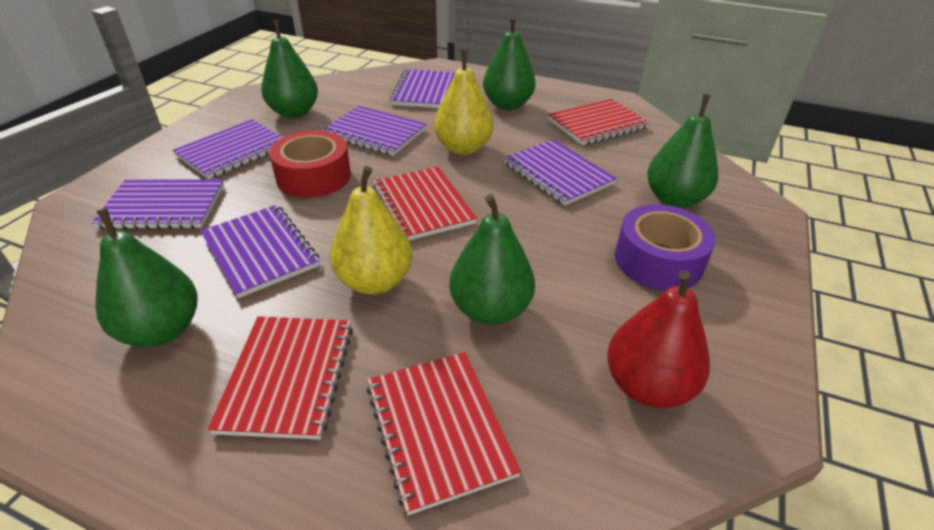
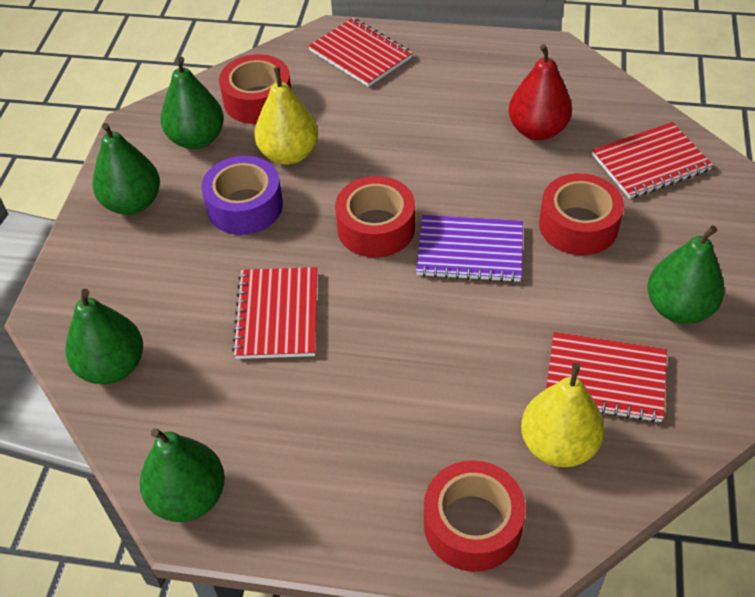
purple notebook: 6 -> 1
red tape: 1 -> 4

